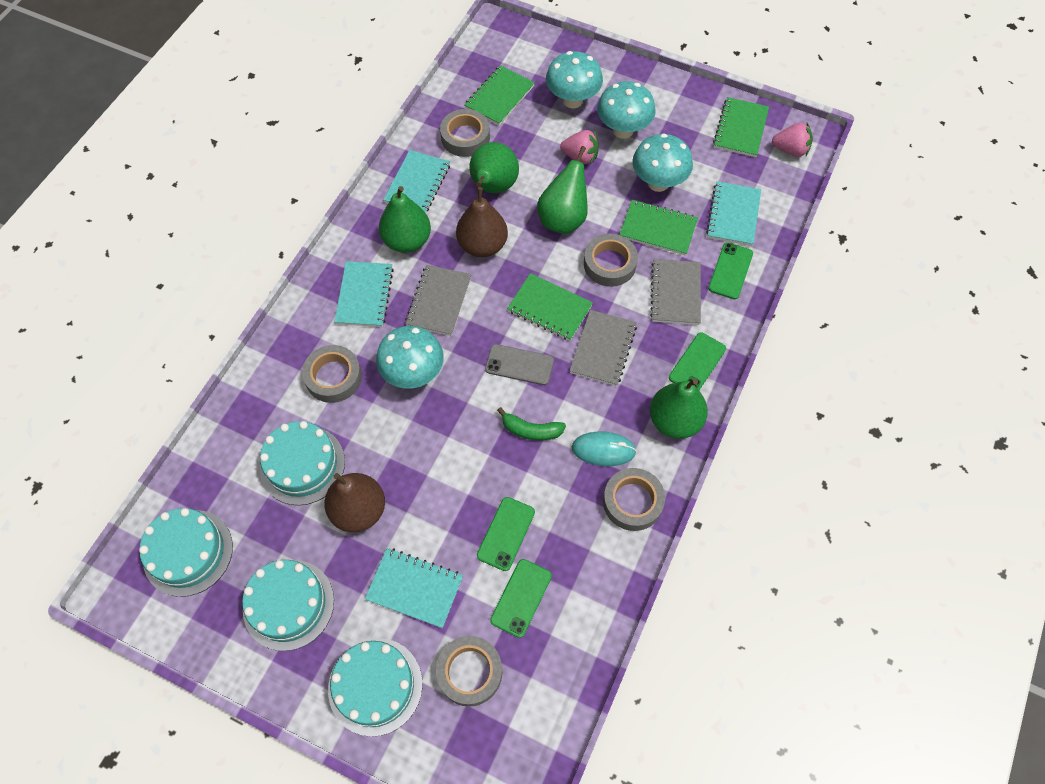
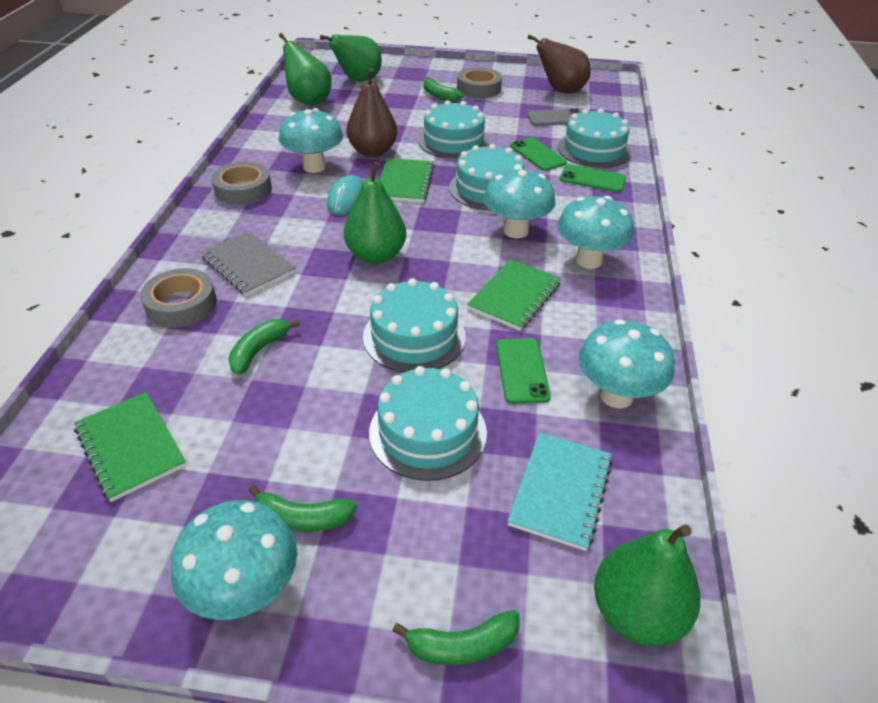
green banana: 1 -> 4
green notebook: 4 -> 3
green phone: 4 -> 3
grey notebook: 3 -> 1
grey tape: 5 -> 3
pink strawberry: 2 -> 0
turquoise cake: 4 -> 5
turquoise mushroom: 4 -> 5
turquoise notebook: 4 -> 1

